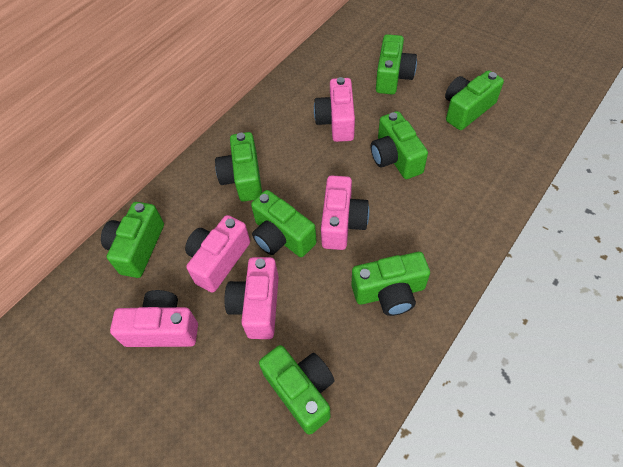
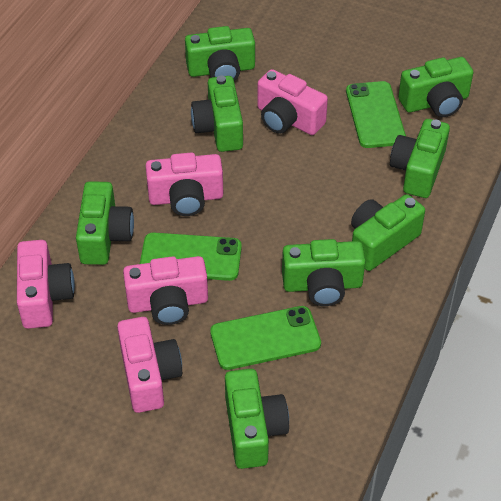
green phone: 0 -> 3

